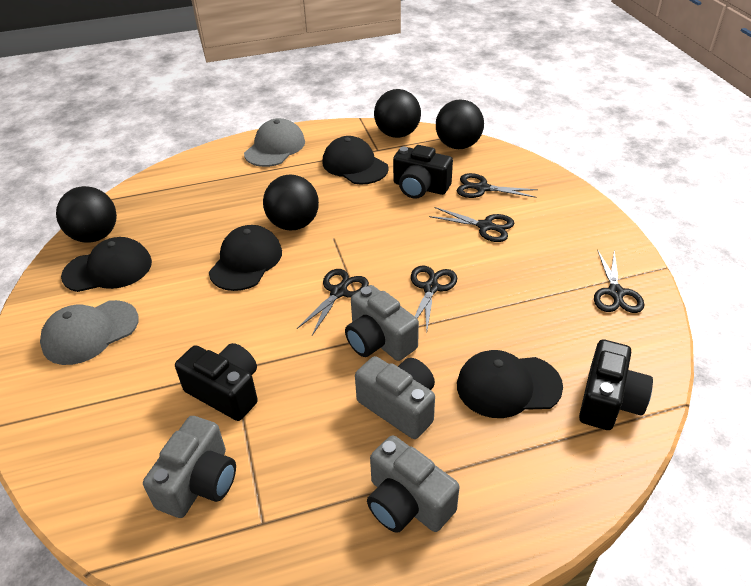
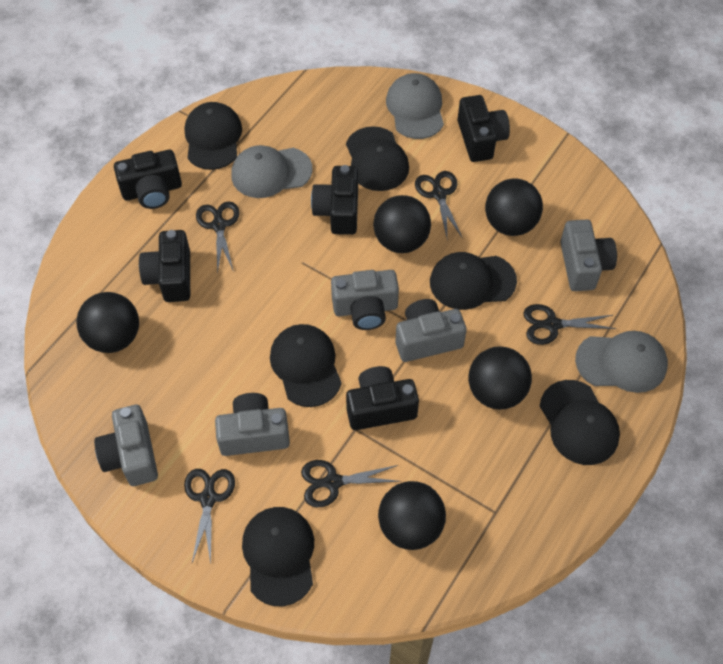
black ball: 4 -> 5
black camera: 3 -> 5
black cap: 4 -> 6
grey camera: 4 -> 5
grey cap: 2 -> 3

